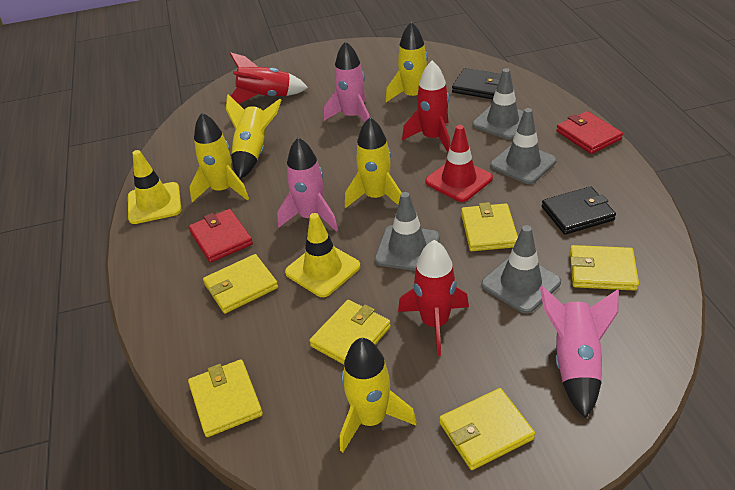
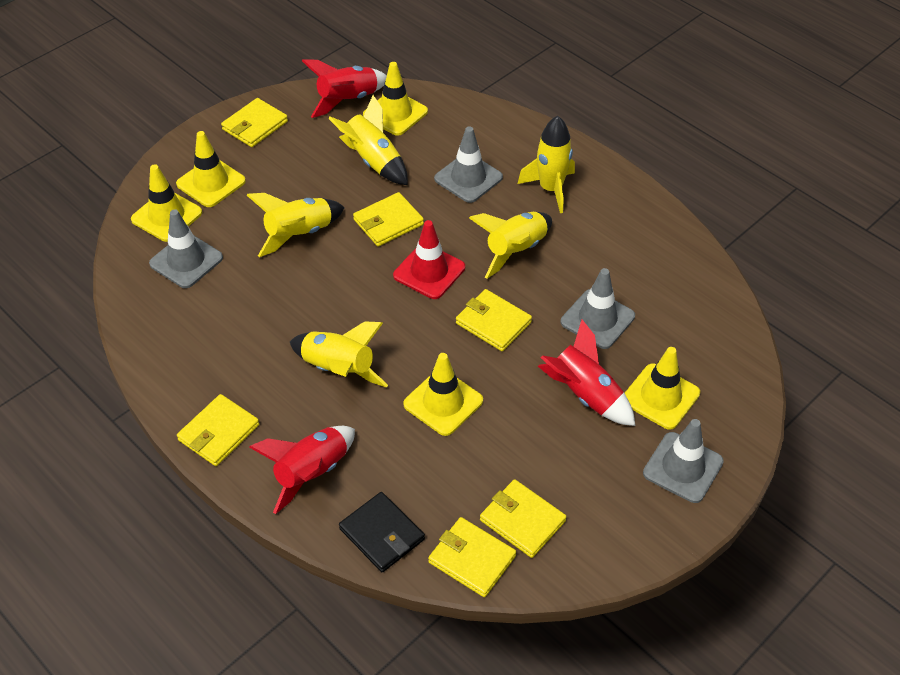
black wallet: 2 -> 1
pink rocket: 3 -> 0
red wallet: 2 -> 0
yellow traffic cone: 2 -> 5

